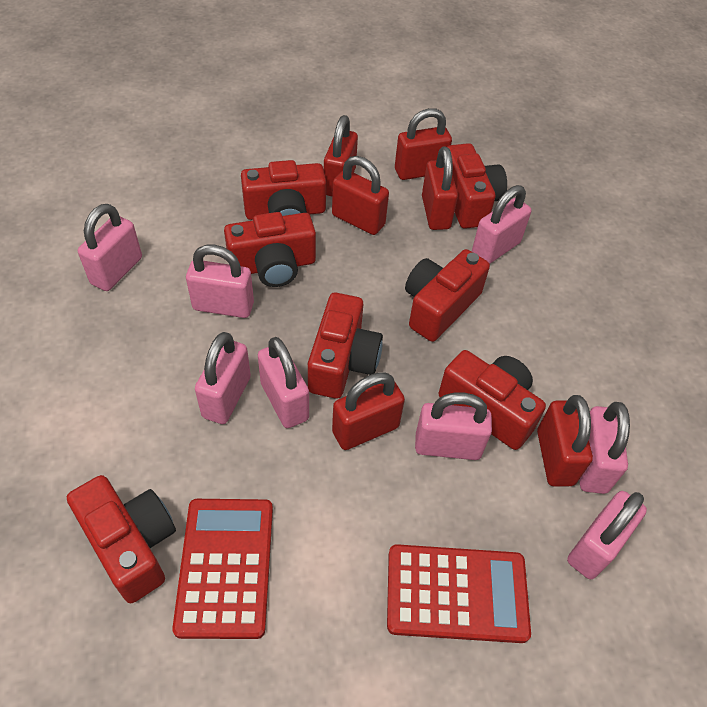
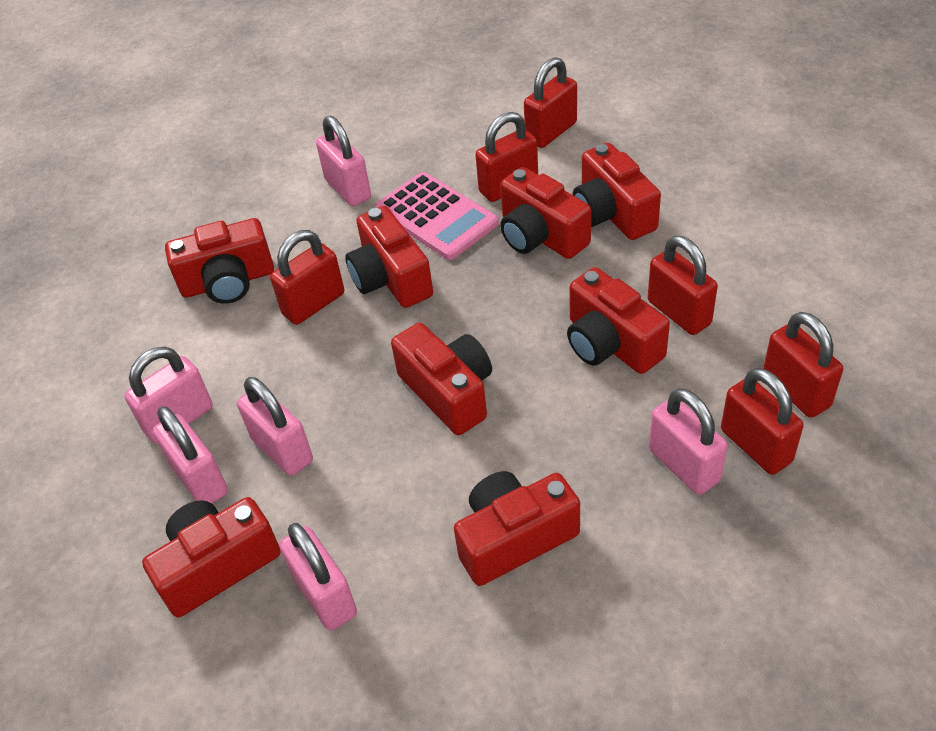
pink calculator: 0 -> 1
pink padlock: 8 -> 6
red calculator: 2 -> 0
red camera: 7 -> 8

